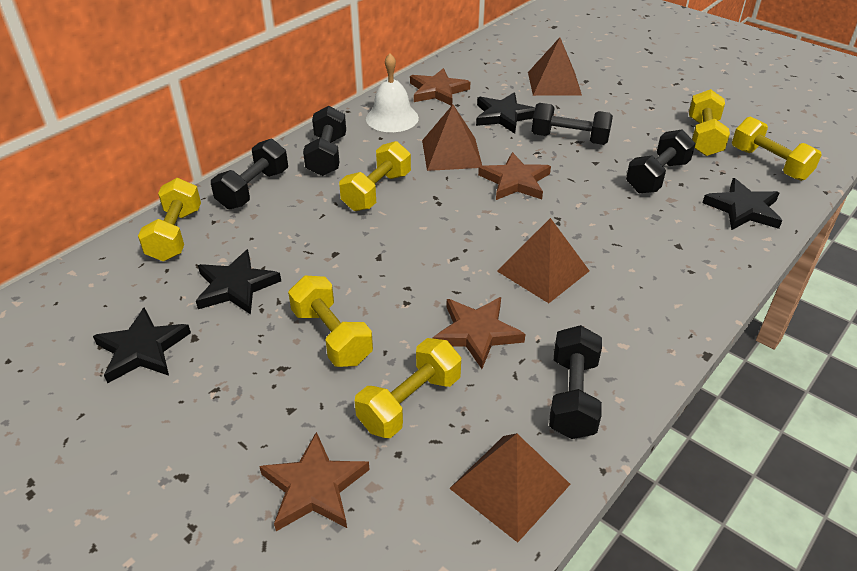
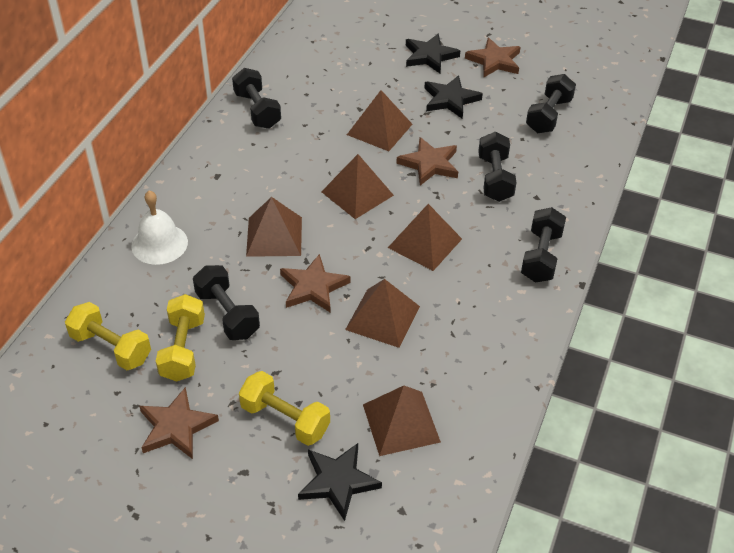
black star: 4 -> 3
brown pyramid: 4 -> 6
yellow dumbbell: 6 -> 3

